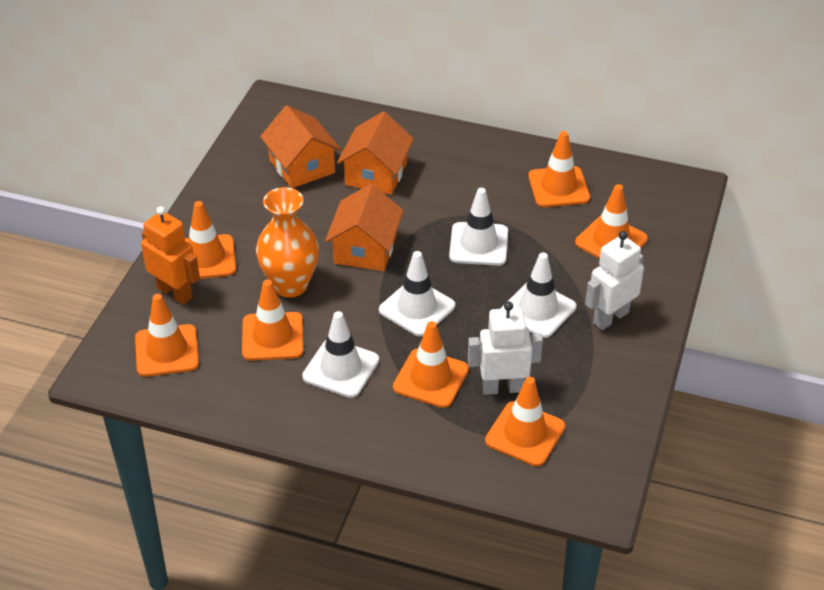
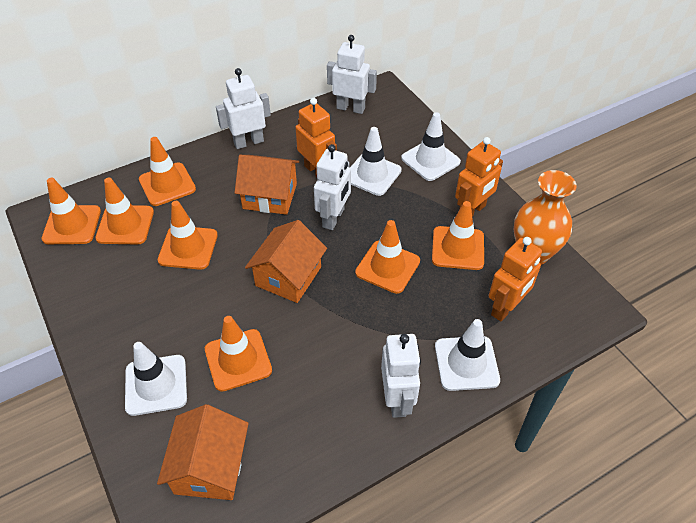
orange robot: 1 -> 3
white robot: 2 -> 4

